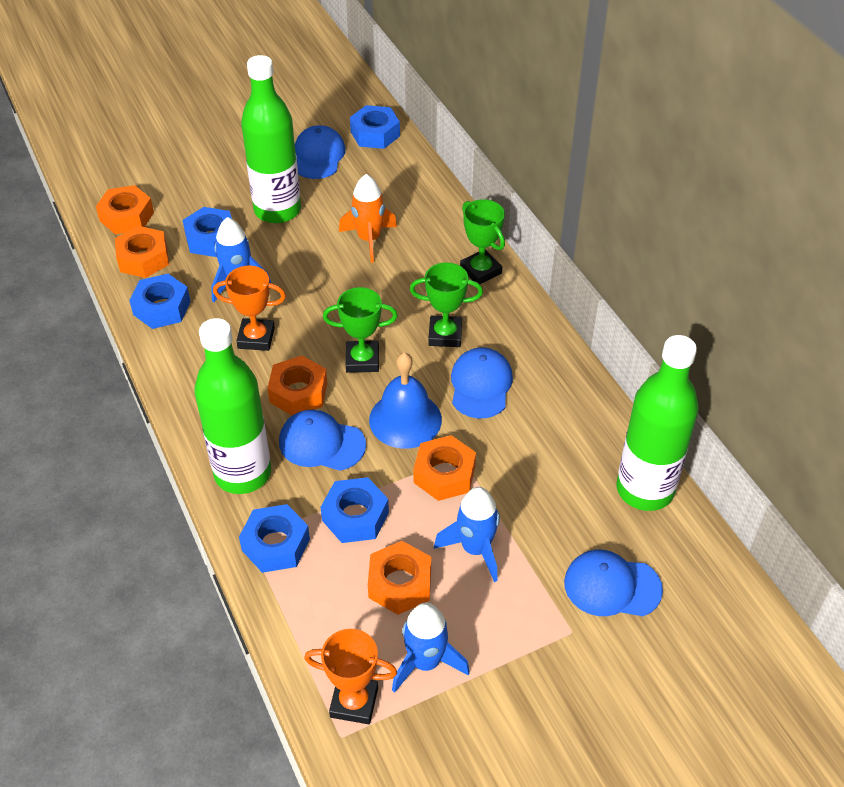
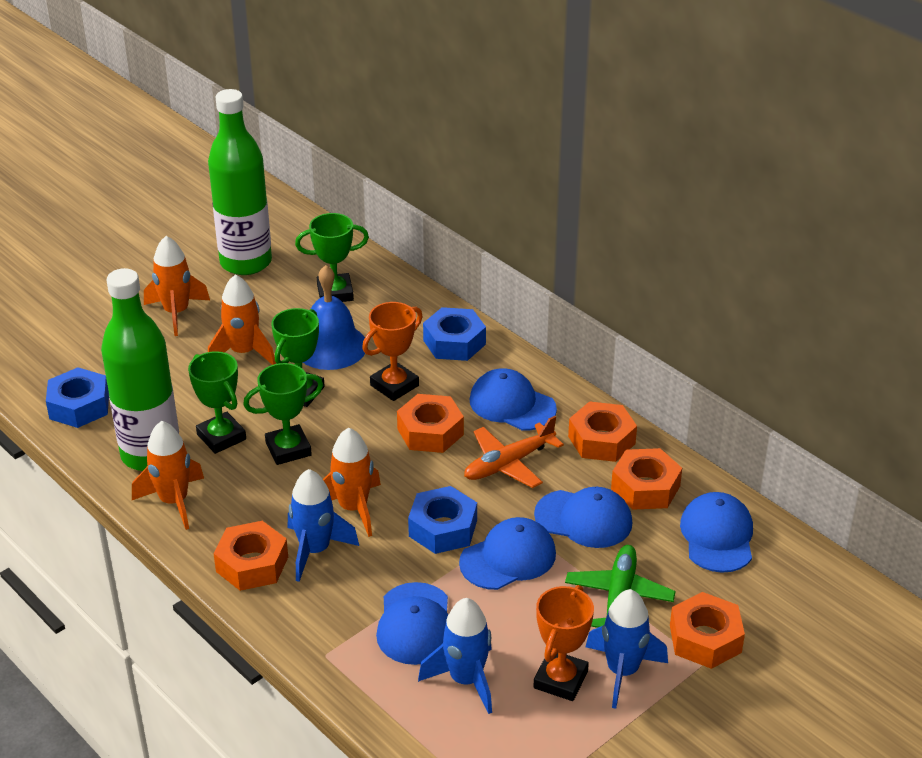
blue cap: 4 -> 5
blue nut: 5 -> 3
green bottle: 3 -> 2
green plane: 0 -> 1
green trophy: 3 -> 4
orange plane: 0 -> 1
orange rocket: 1 -> 4

